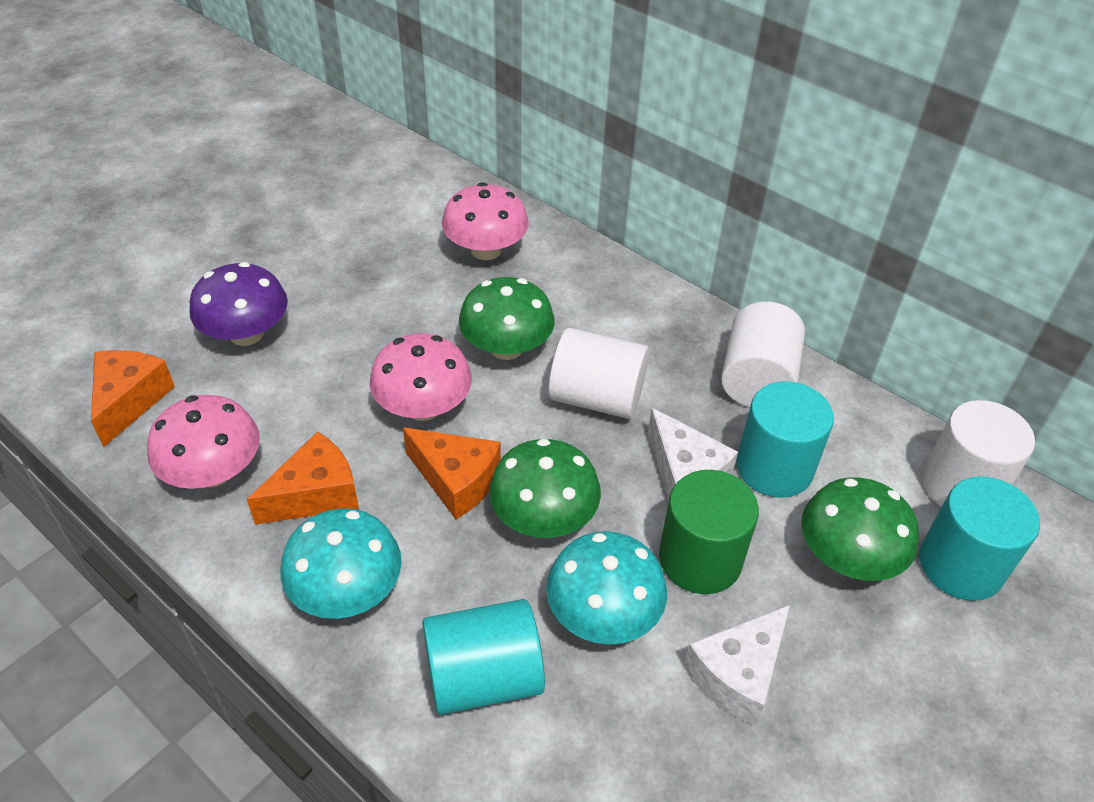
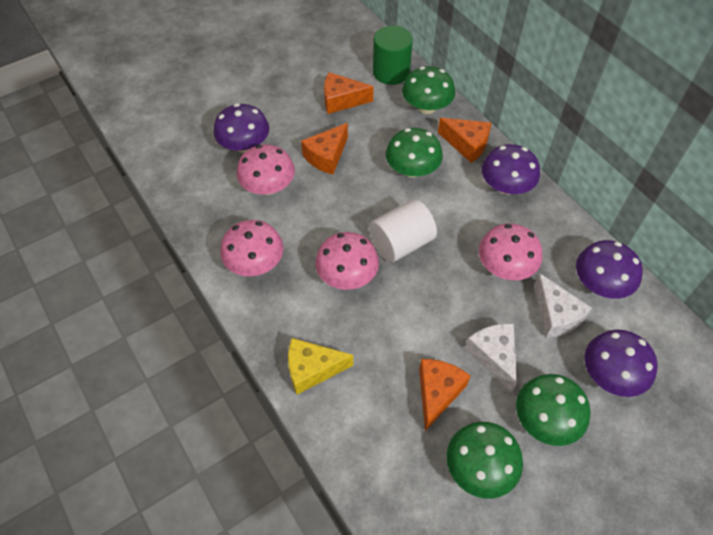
green mushroom: 3 -> 4
orange cheese: 3 -> 4
pink mushroom: 3 -> 4
purple mushroom: 1 -> 4
turquoise cylinder: 3 -> 0
turquoise mushroom: 2 -> 0
white cylinder: 3 -> 1
yellow cheese: 0 -> 1

